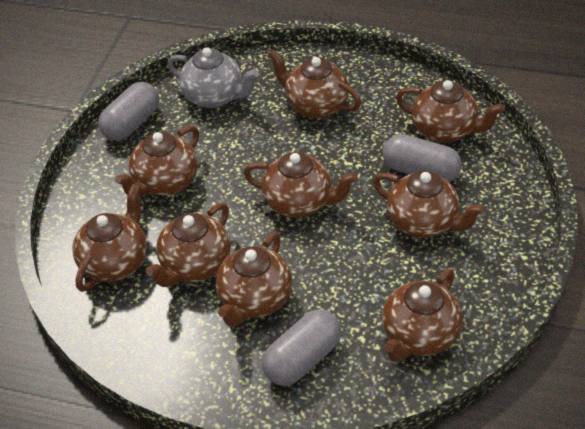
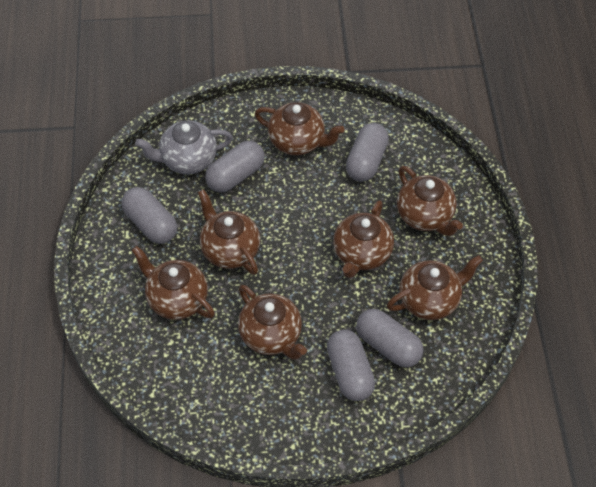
brown teapot: 9 -> 7
grey capsule: 3 -> 5

